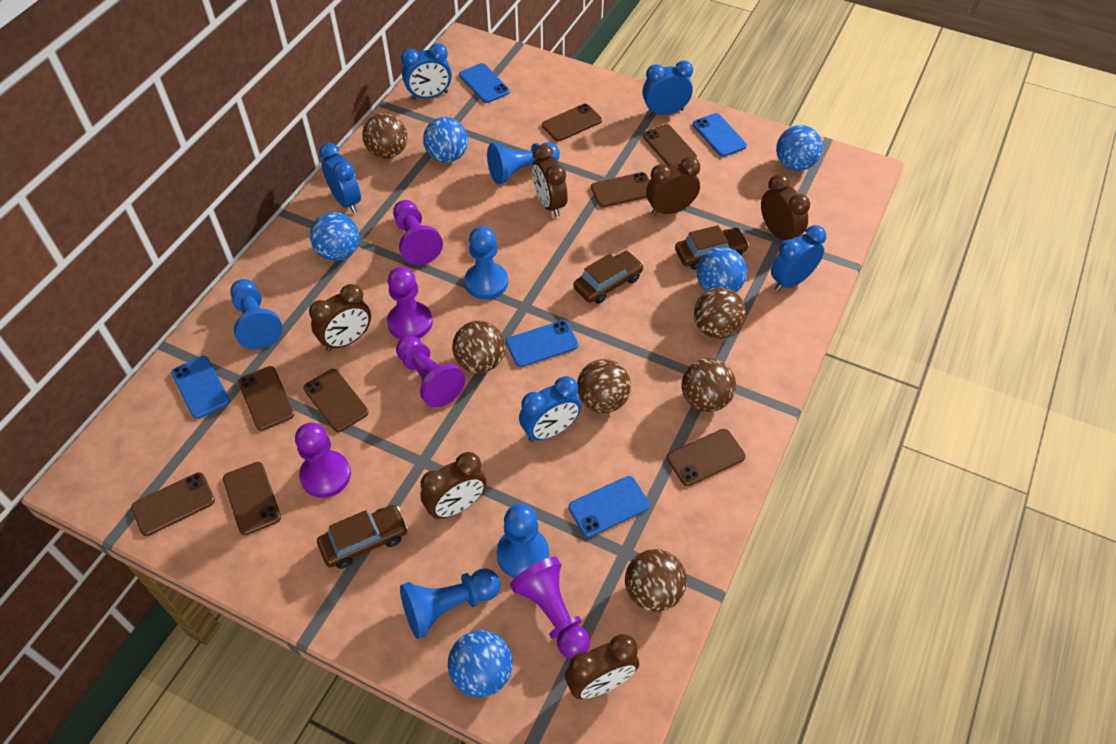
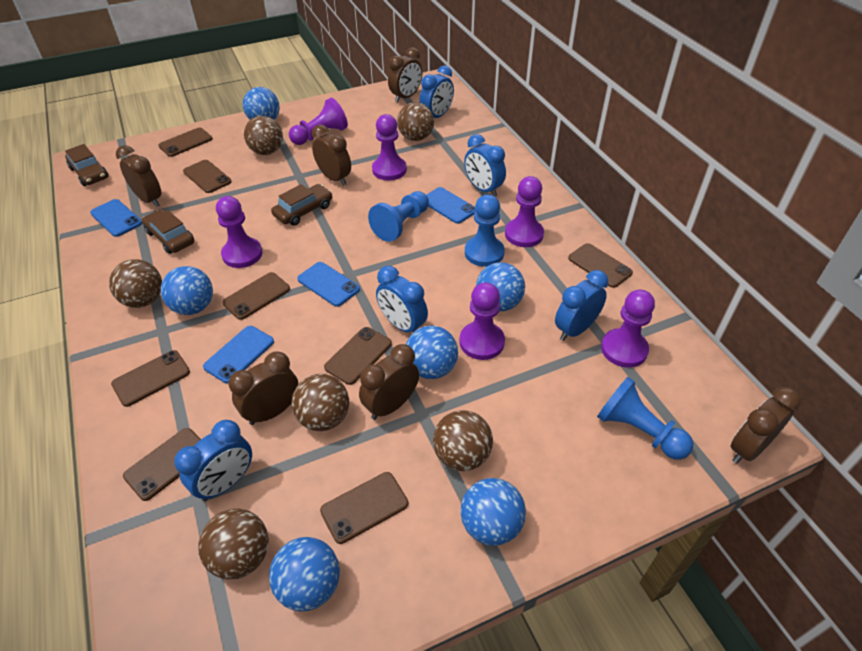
blue ball: 5 -> 6
blue pawn: 5 -> 3
blue phone: 5 -> 4
purple pawn: 5 -> 6

